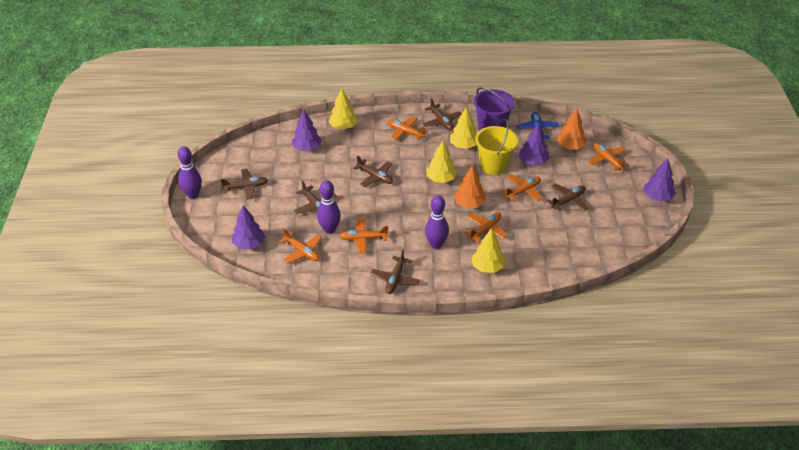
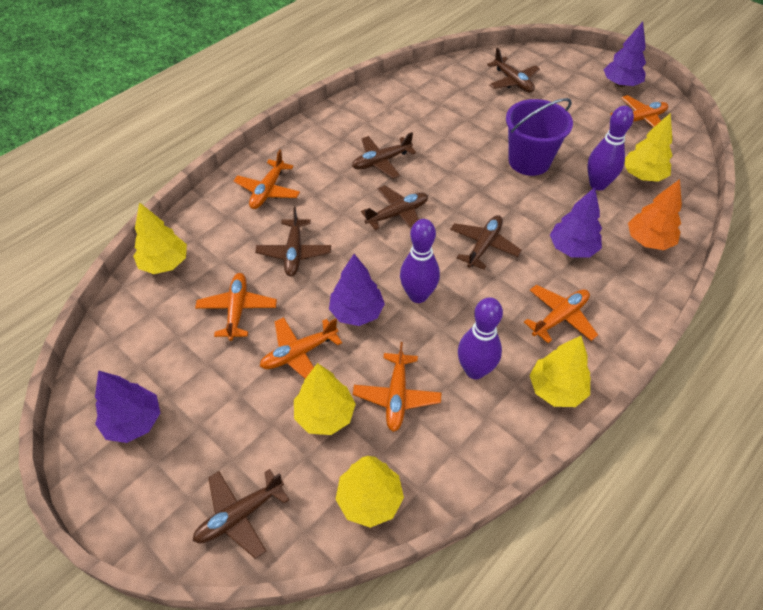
blue plane: 1 -> 0
orange tree: 2 -> 1
yellow bucket: 1 -> 0
yellow tree: 4 -> 5

